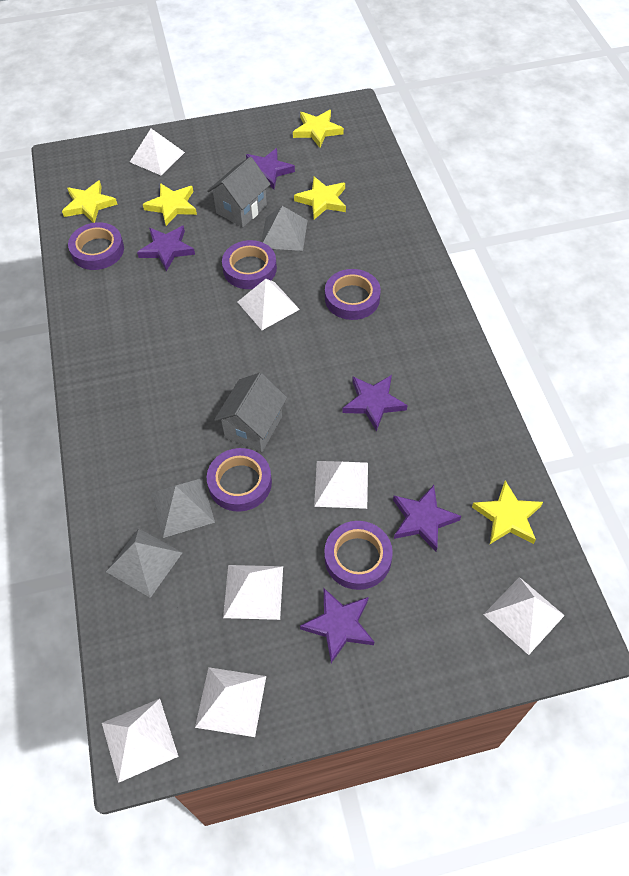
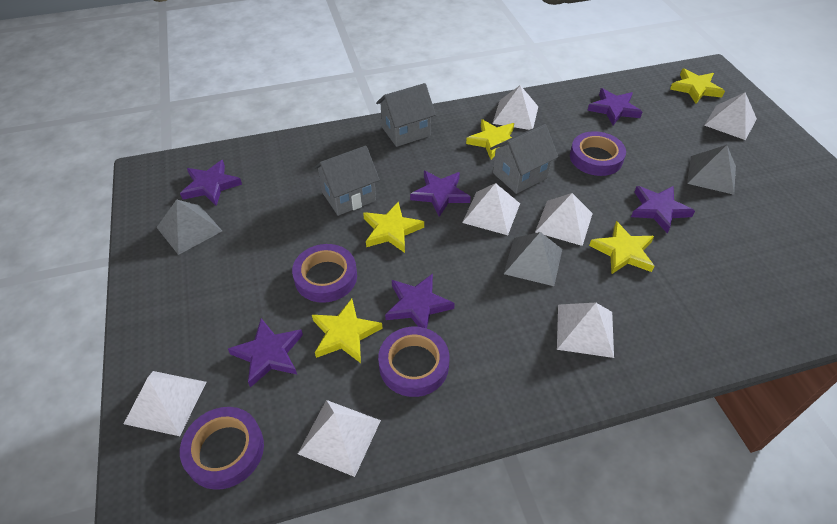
grey house: 2 -> 3
purple star: 5 -> 6
purple tape: 5 -> 4

